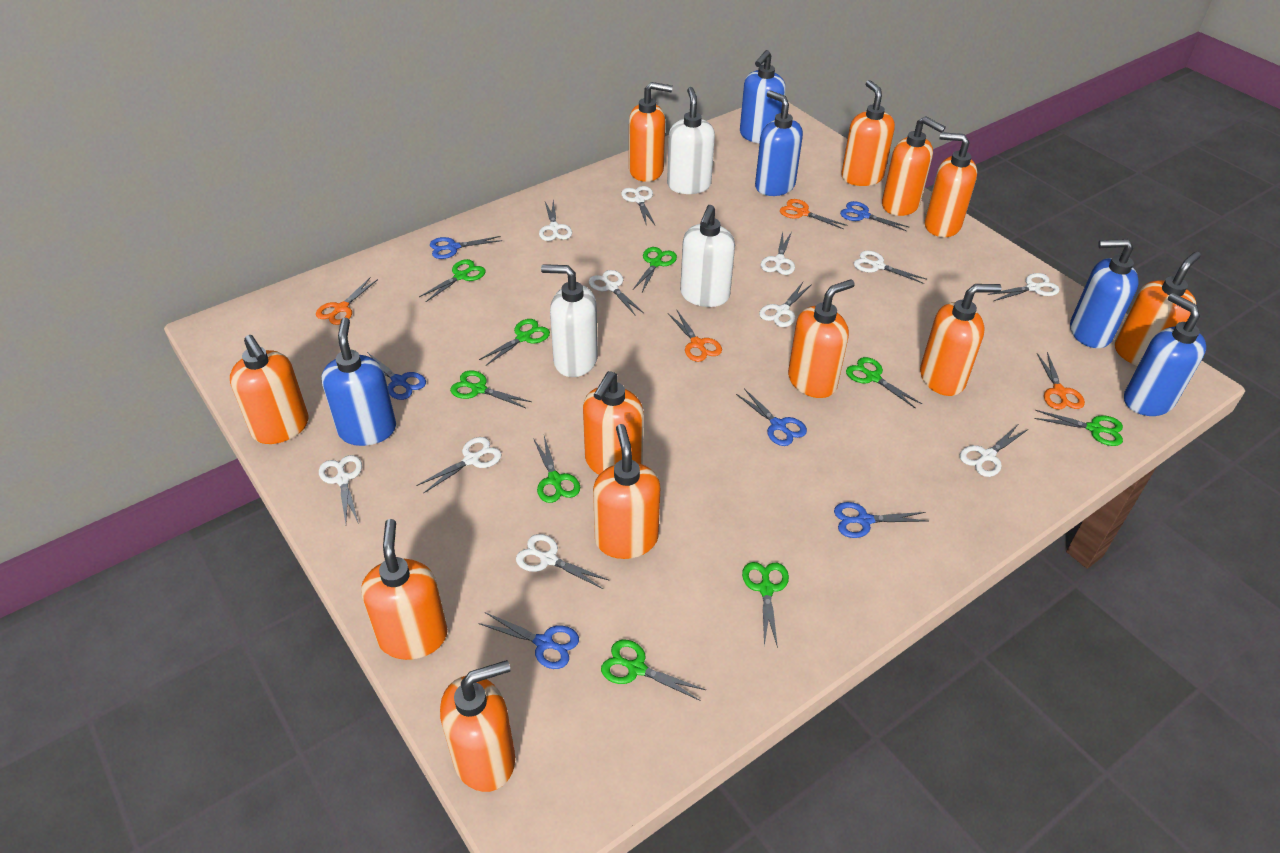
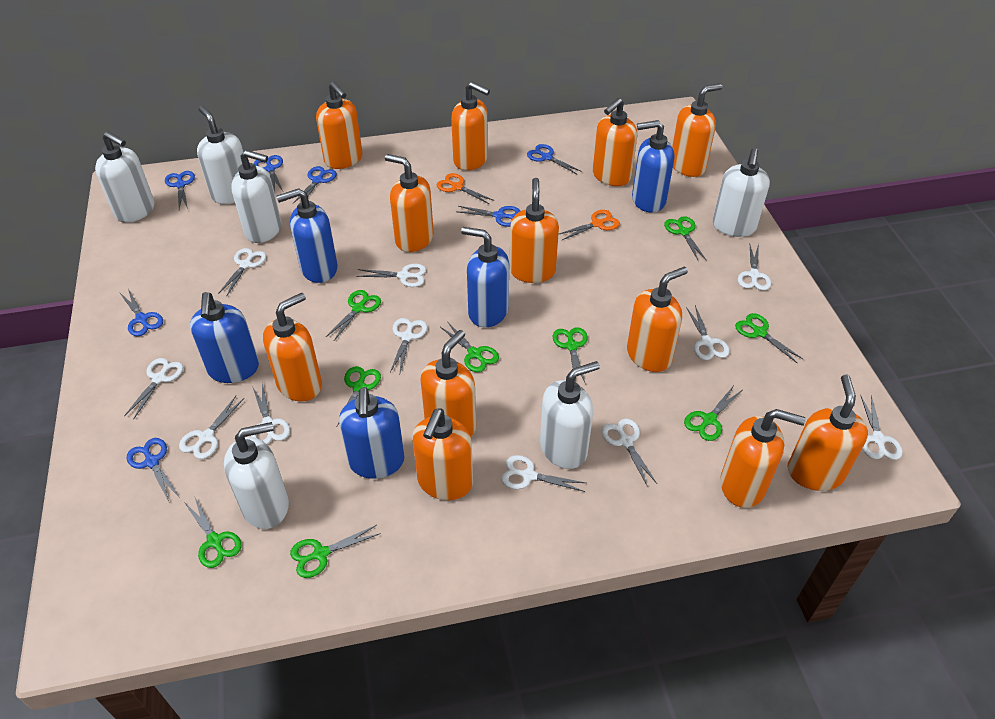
blue scissors: 6 -> 7
orange scissors: 4 -> 2
white soap dispenser: 3 -> 6

